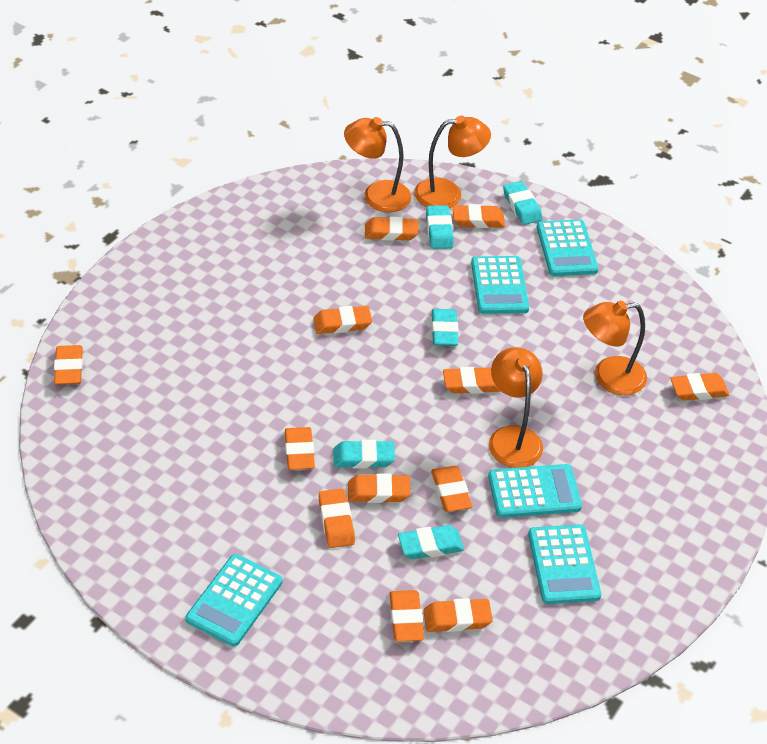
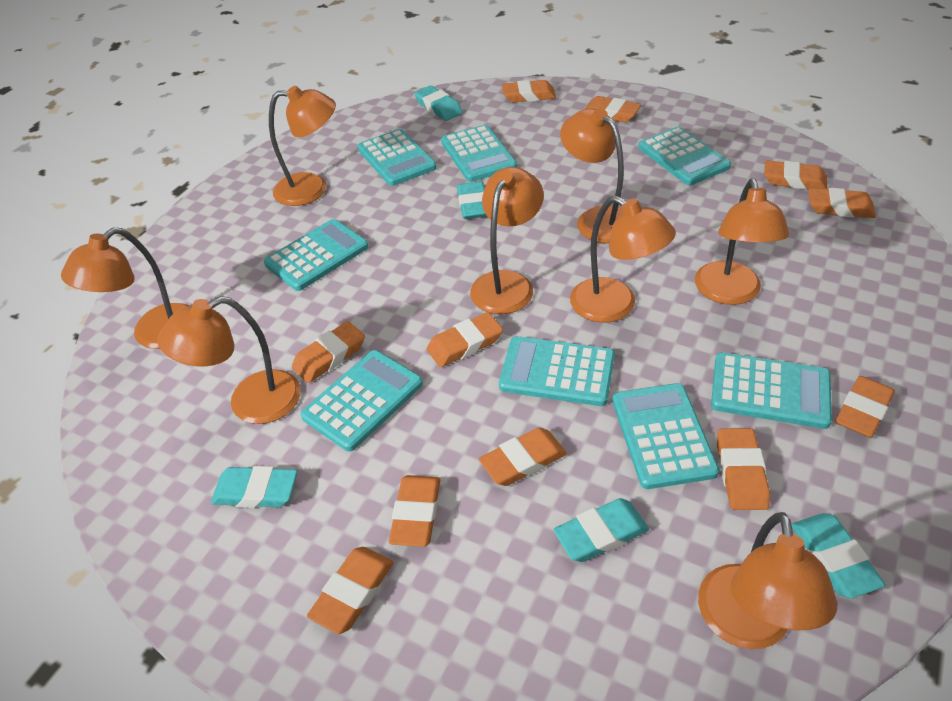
orange eraser: 12 -> 11
orange lamp: 4 -> 8
turquoise calculator: 5 -> 8

